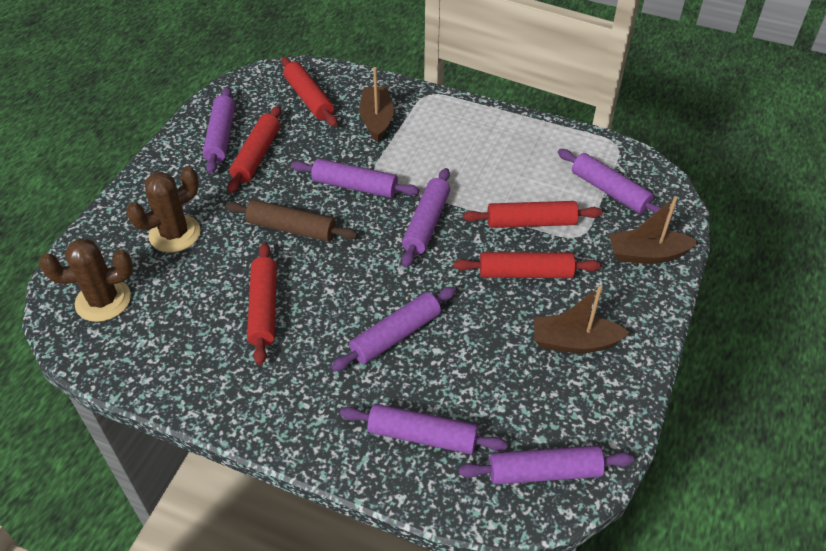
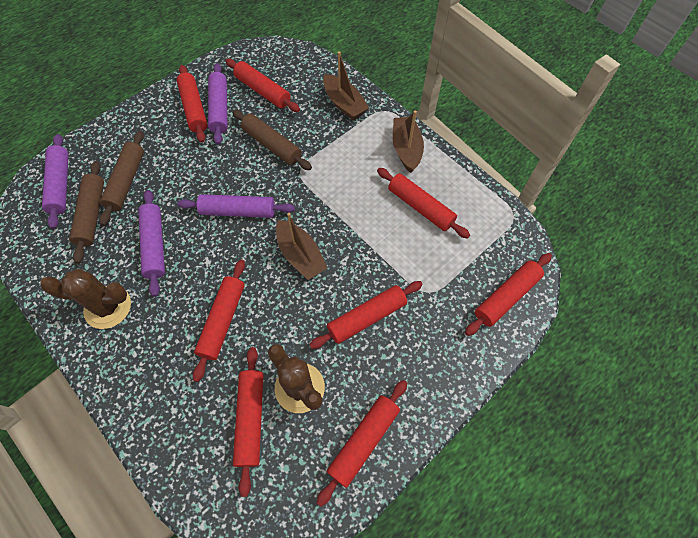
brown rolling pin: 1 -> 3
purple rolling pin: 7 -> 4
red rolling pin: 5 -> 8

